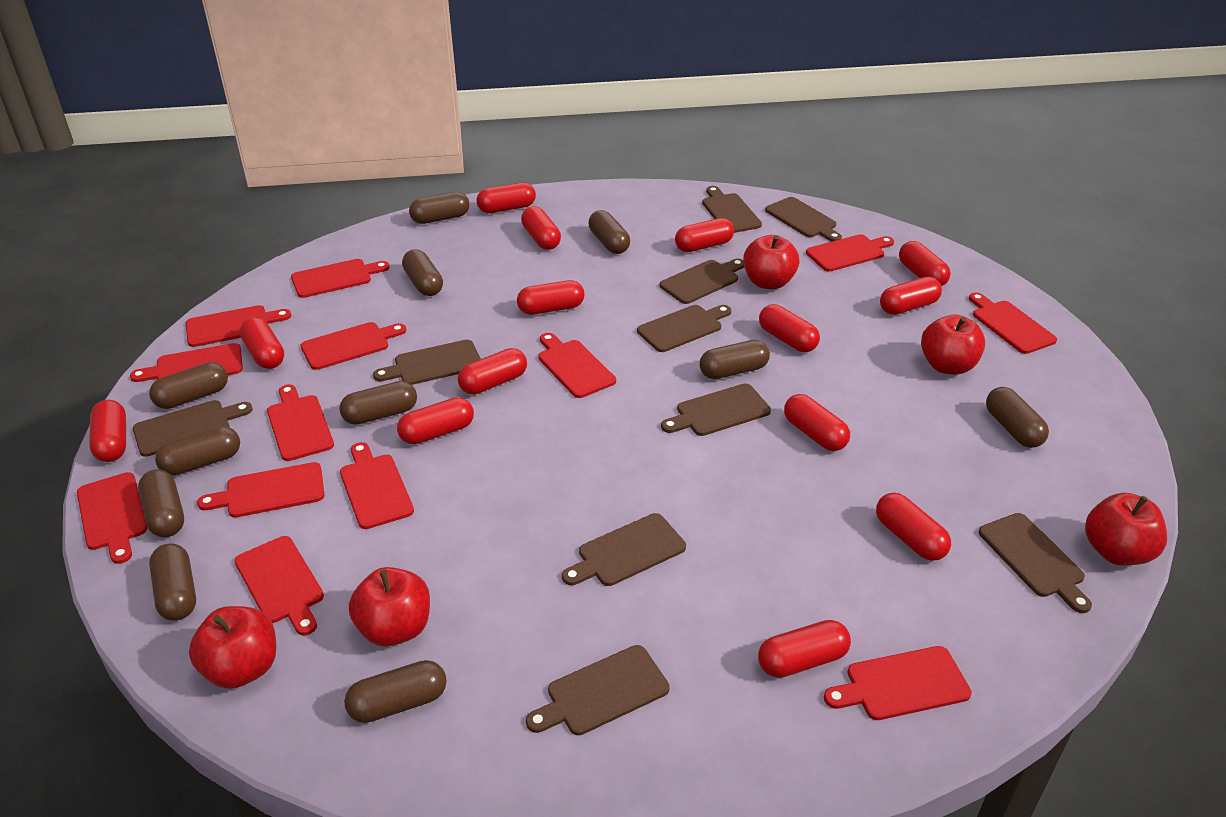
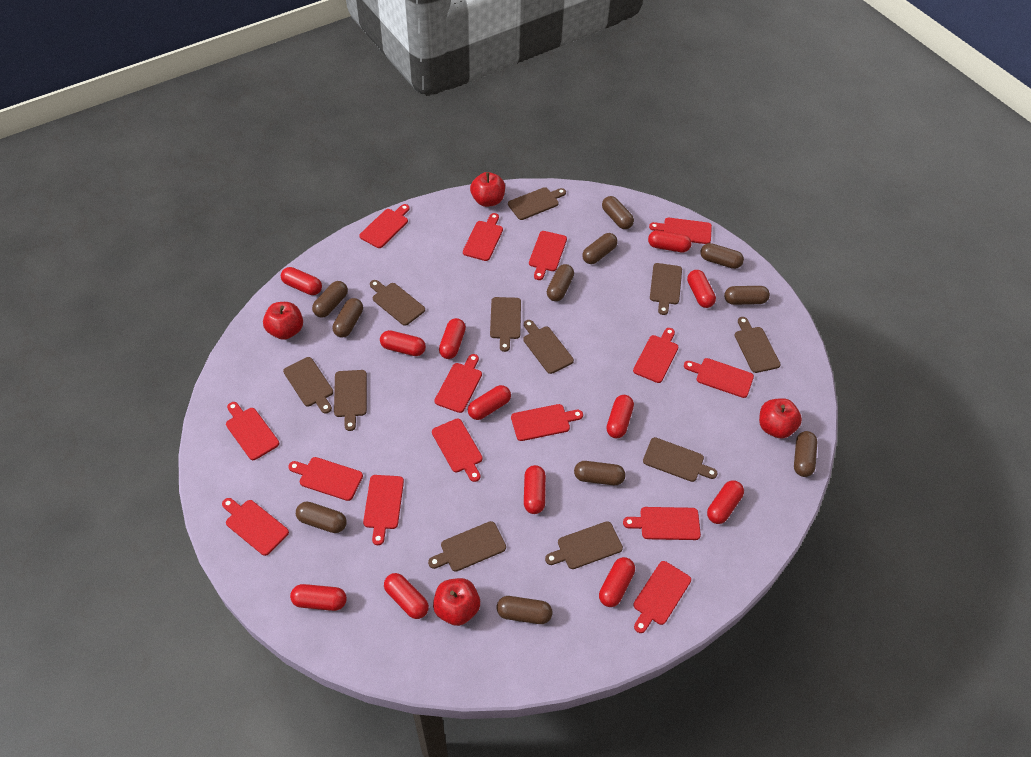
brown cutting board: 10 -> 11
red apple: 5 -> 4
red capsule: 14 -> 12
red cutting board: 13 -> 15

